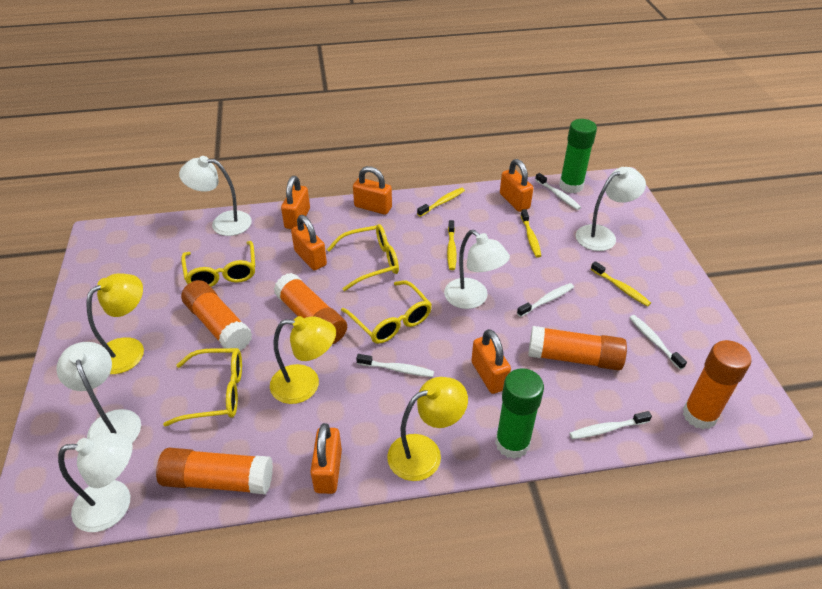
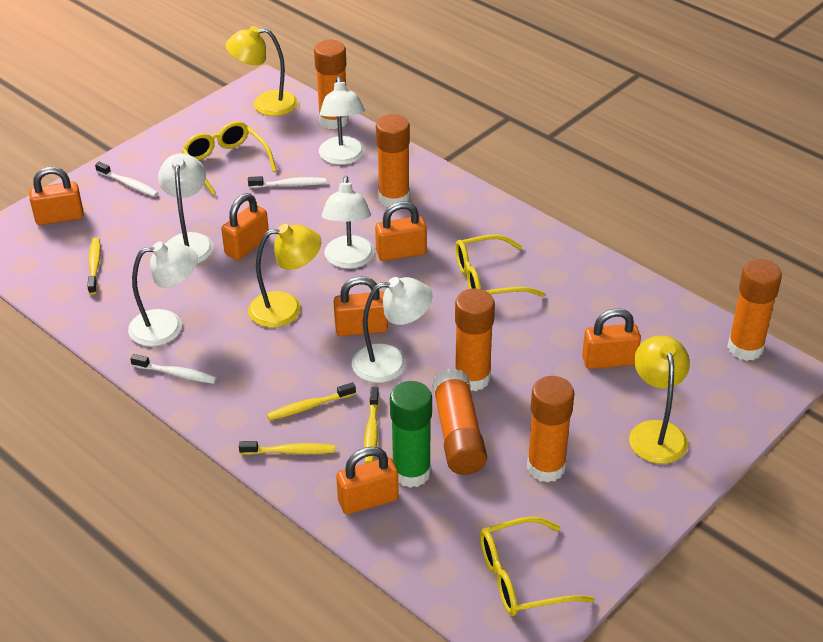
green glue stick: 2 -> 1
orange glue stick: 5 -> 6
white toothbrush: 5 -> 3
yellow glasses: 4 -> 3

